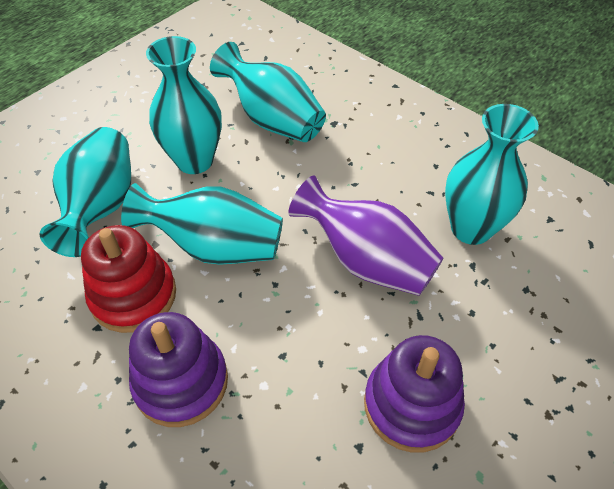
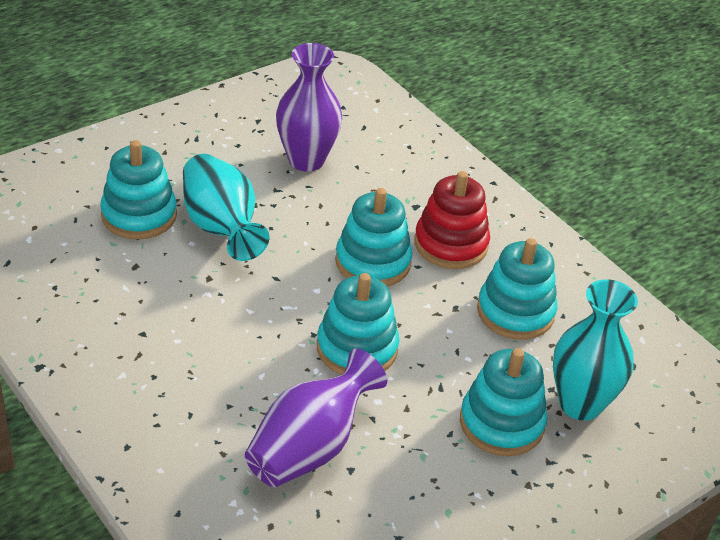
purple stacking toy: 2 -> 0
purple vase: 1 -> 2
turquoise stacking toy: 0 -> 5
turquoise vase: 5 -> 2

